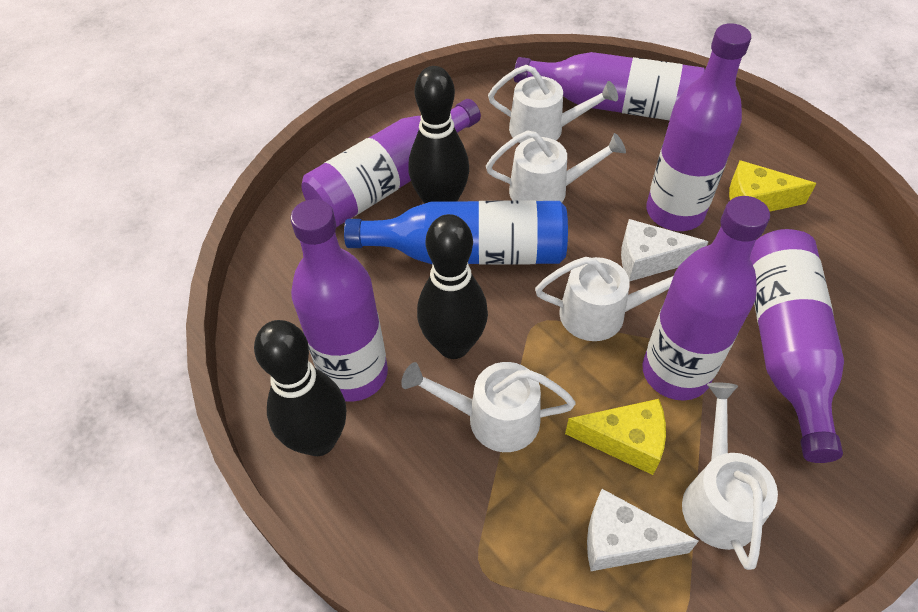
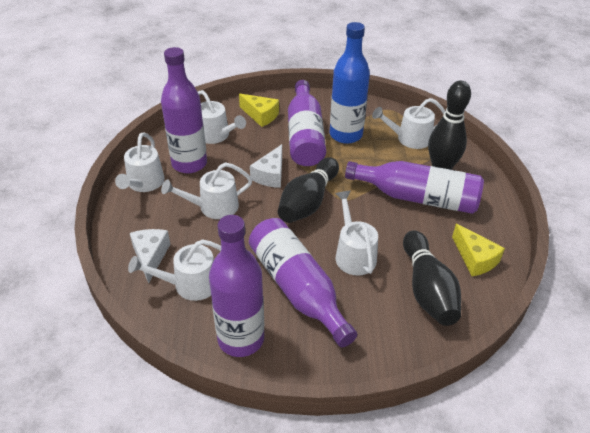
purple bottle: 6 -> 5
white watering can: 5 -> 6

